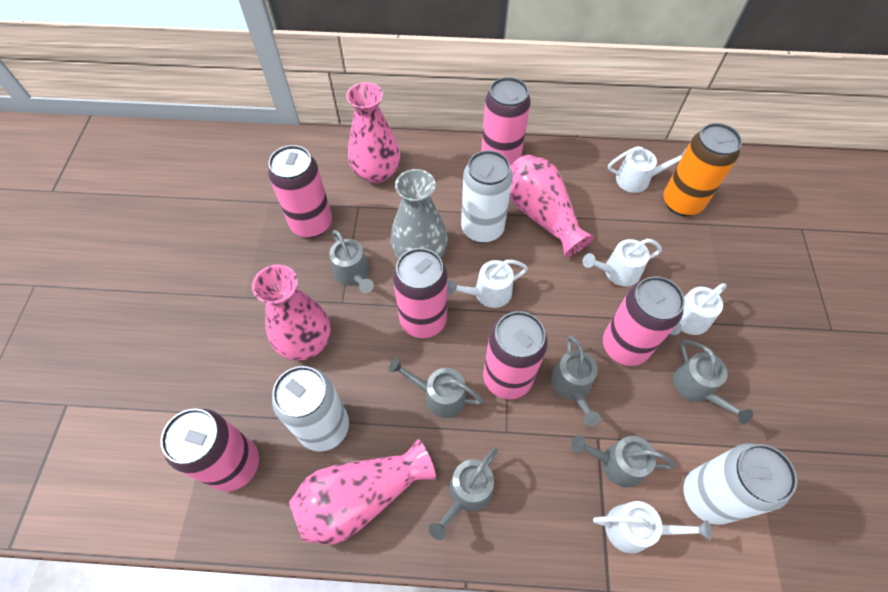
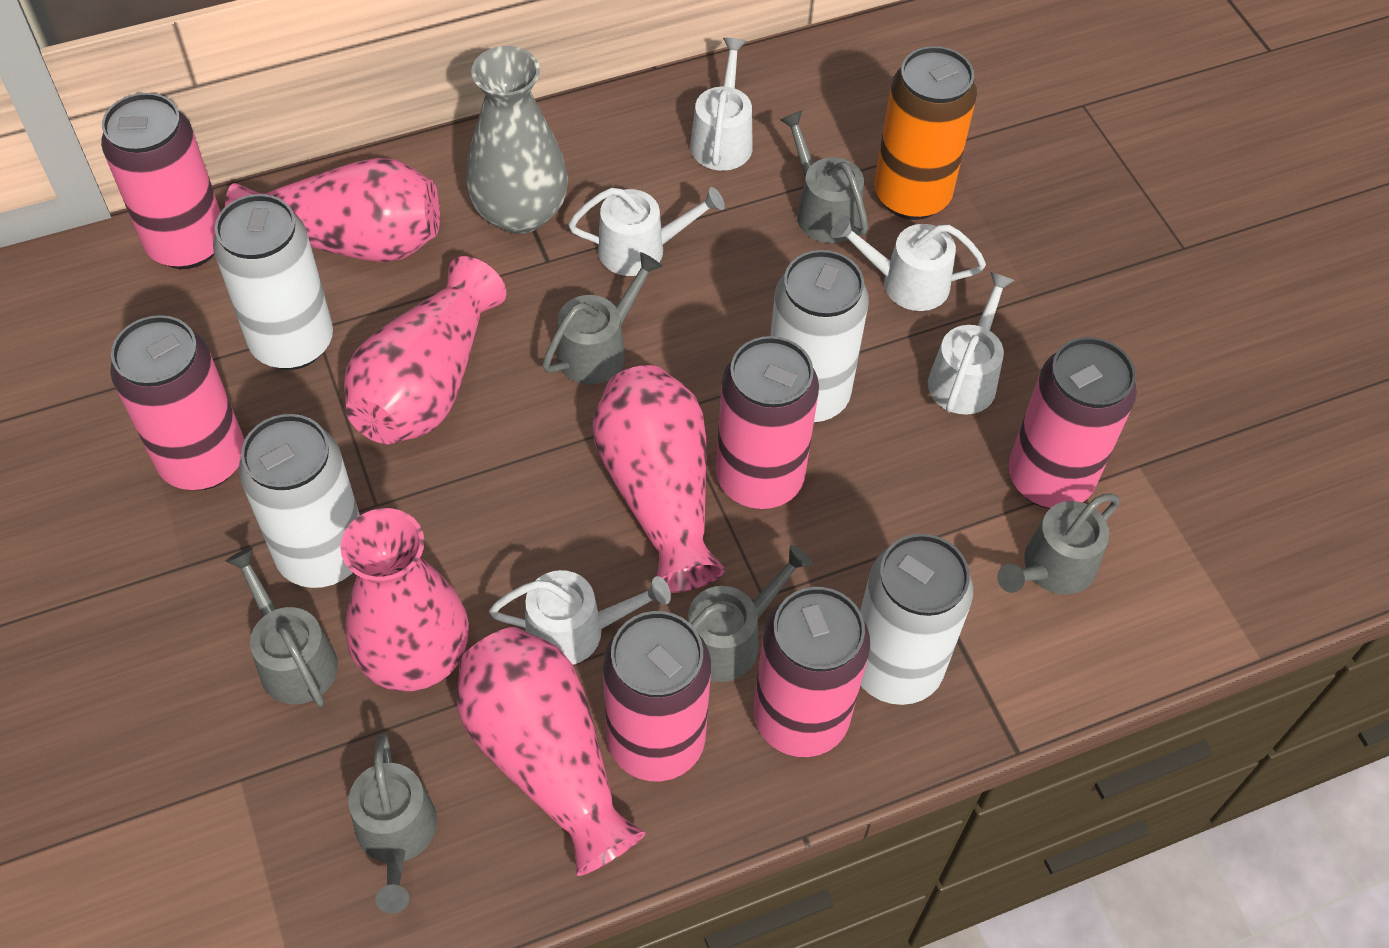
pink vase: 4 -> 5
white can: 3 -> 4

